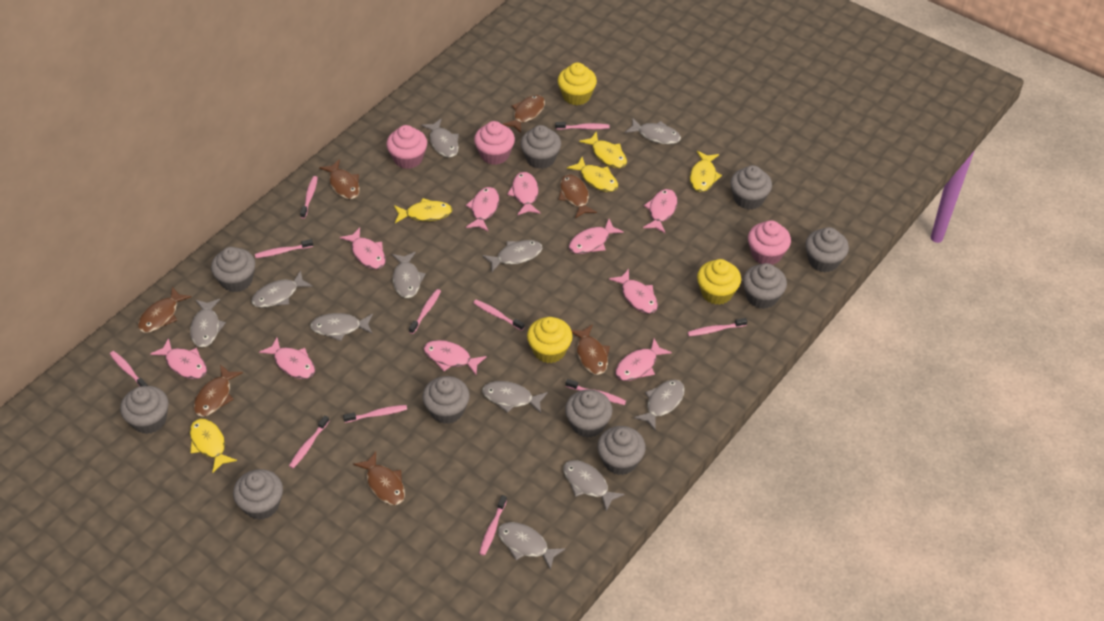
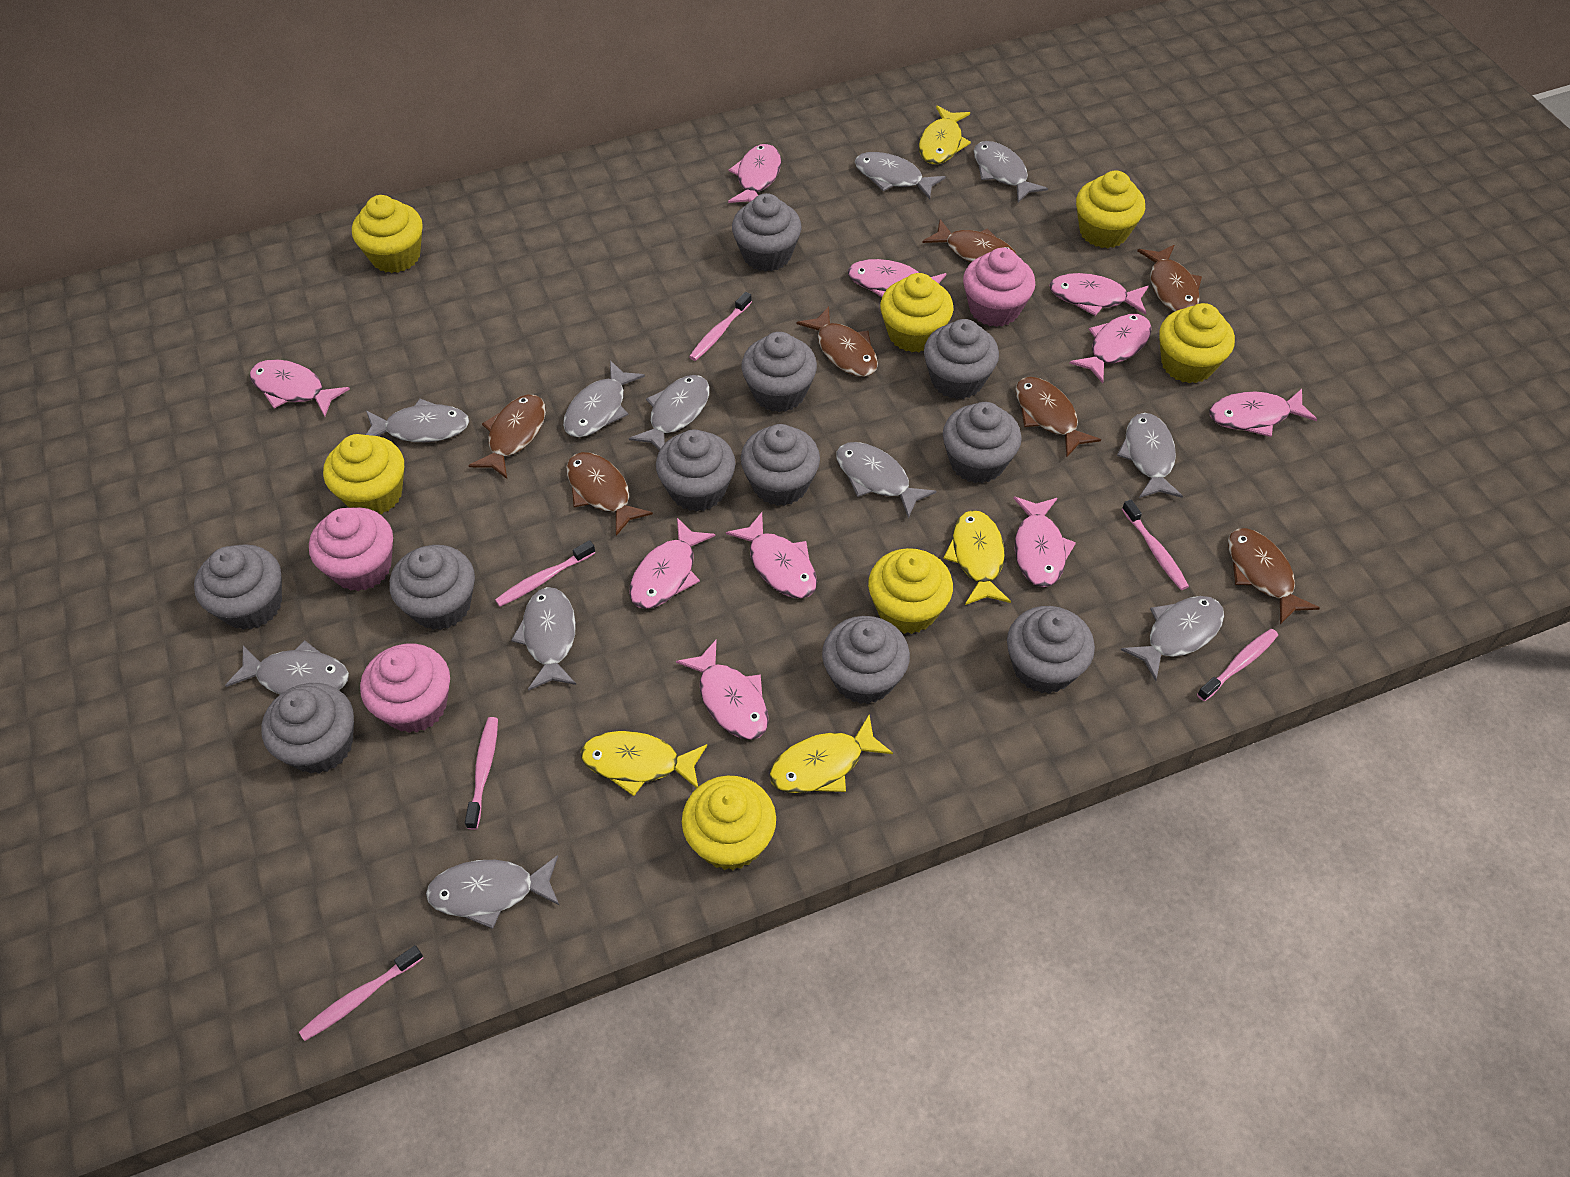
grey cupcake: 10 -> 11
pink toothbrush: 11 -> 6
yellow cupcake: 3 -> 7
yellow fish: 5 -> 4

